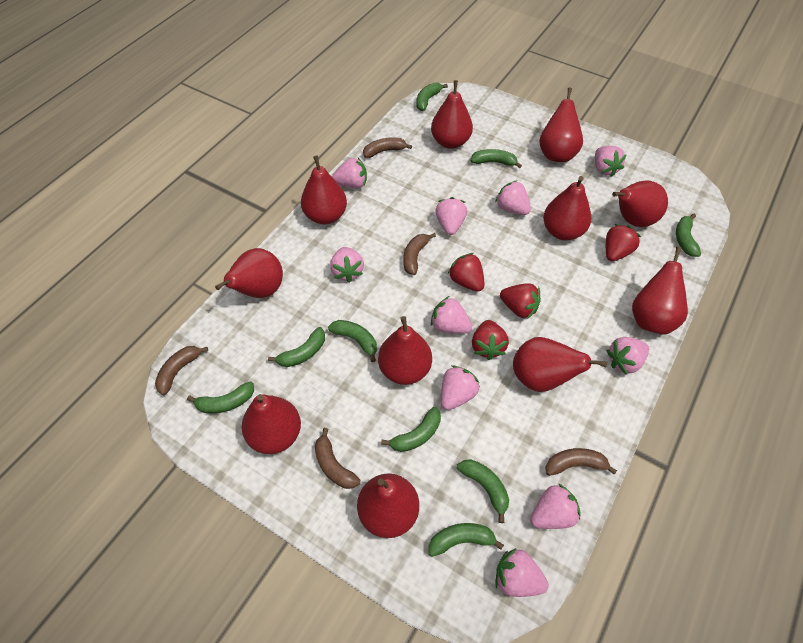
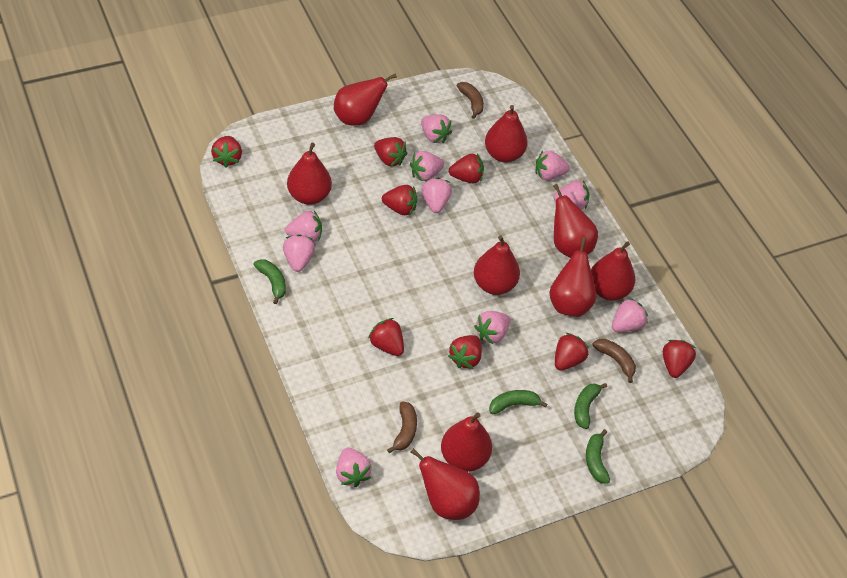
brown banana: 5 -> 3
green banana: 9 -> 4
red pear: 11 -> 9
red strawberry: 4 -> 8

